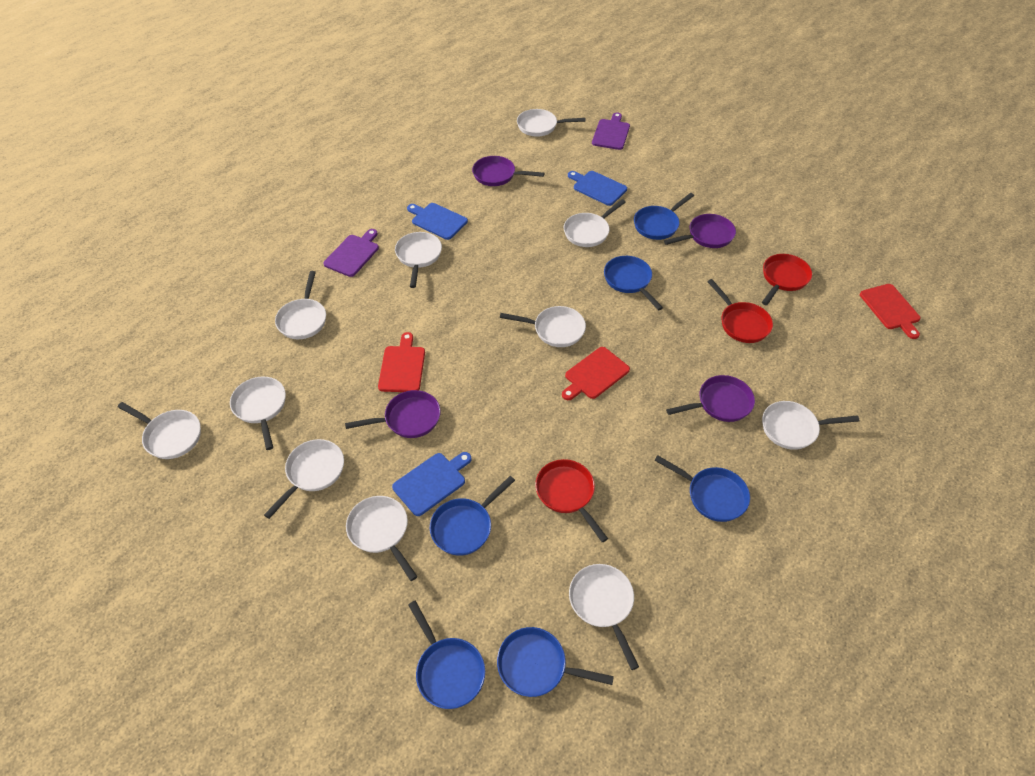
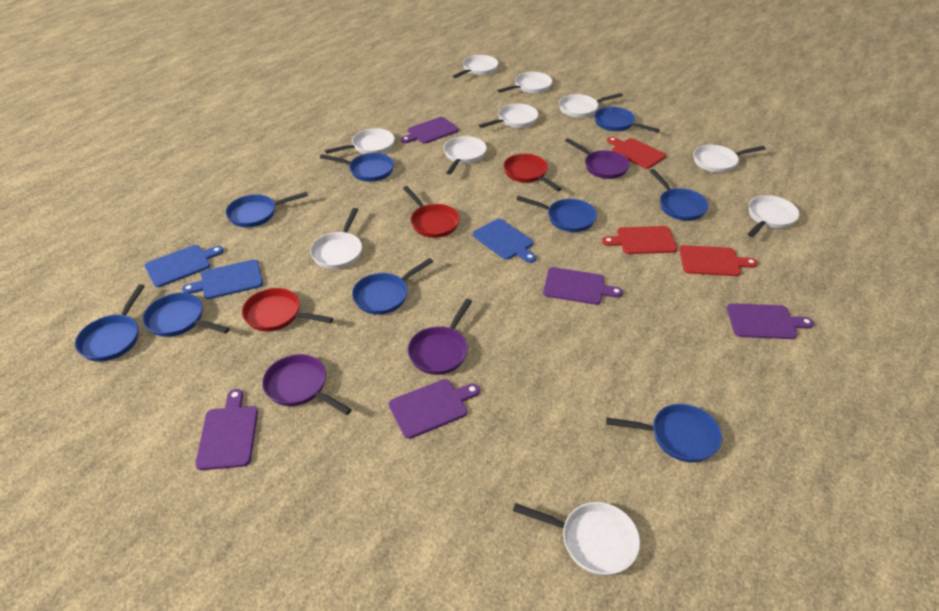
blue pan: 6 -> 9
purple cutting board: 2 -> 5
purple pan: 4 -> 3
white pan: 11 -> 10

